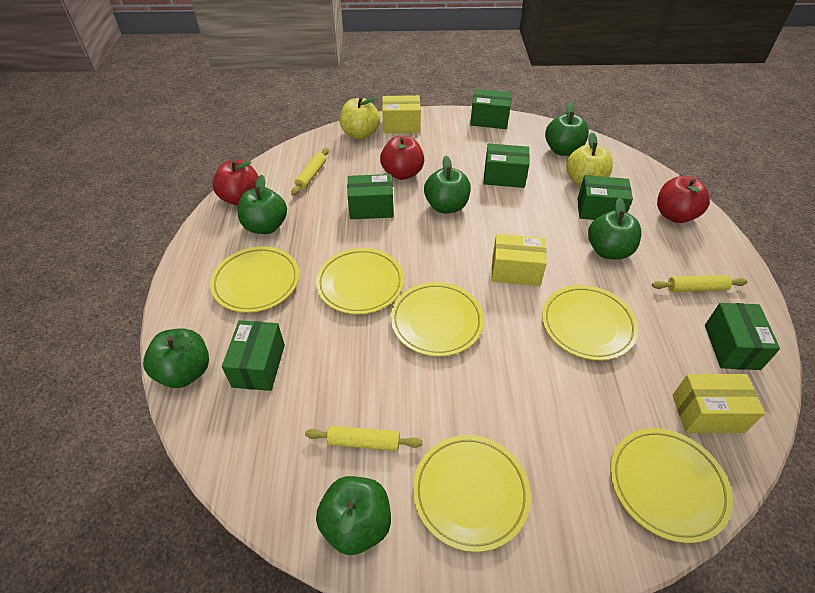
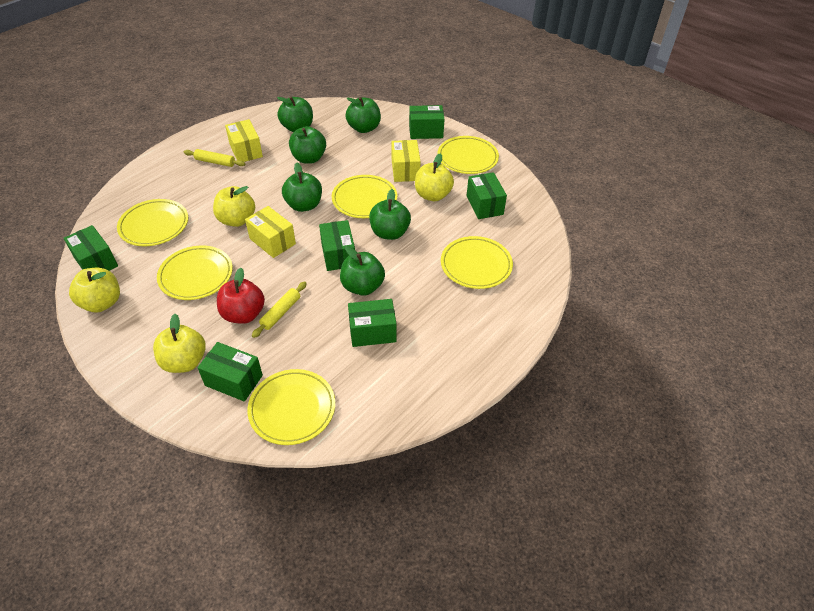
red apple: 3 -> 1
yellow apple: 2 -> 4
yellow rolling pin: 3 -> 2

